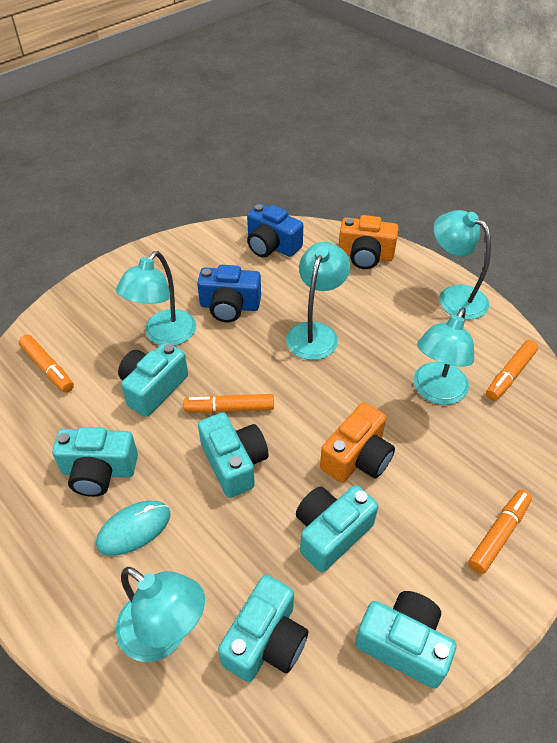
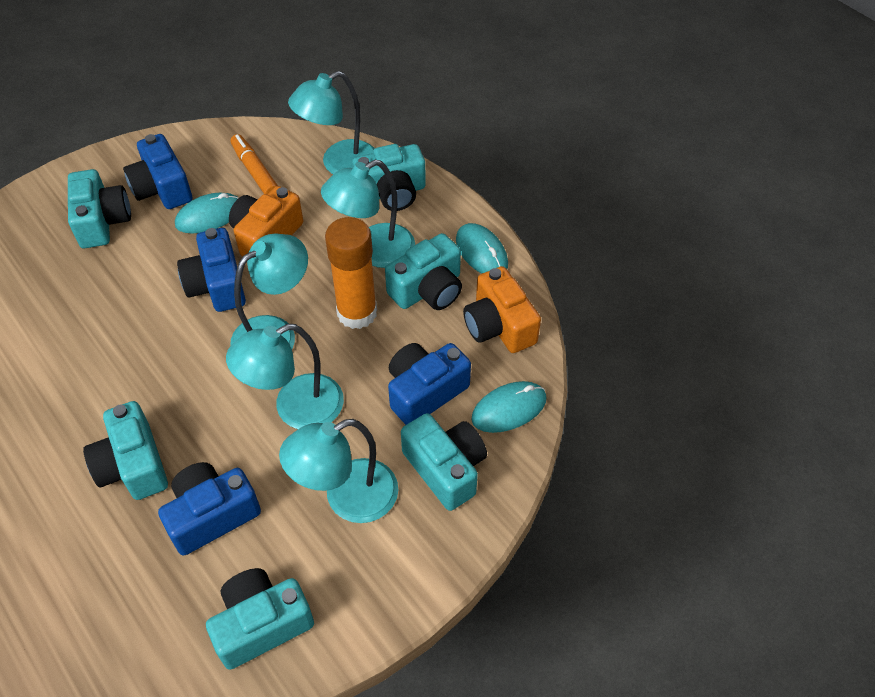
blue camera: 2 -> 4
orange glue stick: 0 -> 1
orange marker: 4 -> 1
turquoise mouse: 1 -> 3

